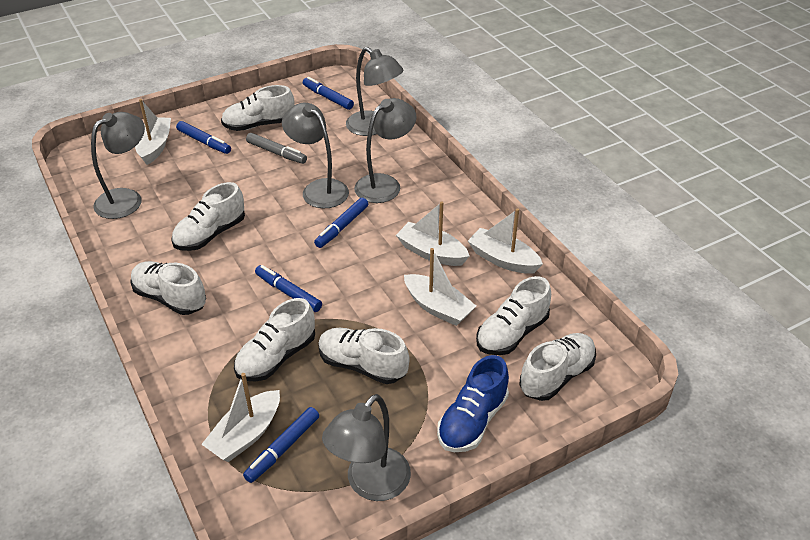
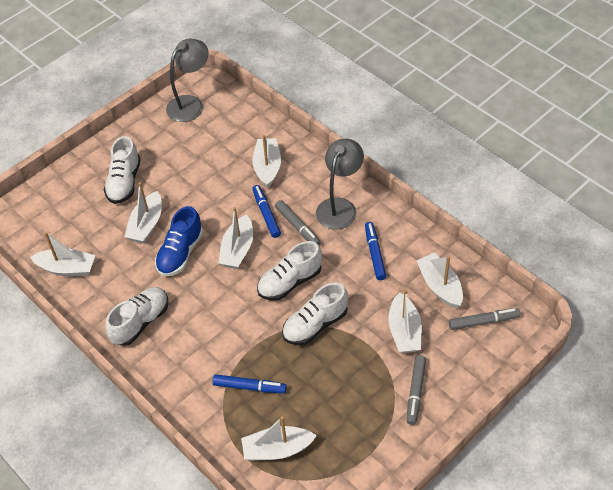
blue marker: 5 -> 3
grey lamp: 5 -> 2
grey marker: 1 -> 3
white boat: 5 -> 7
white shoe: 7 -> 4

